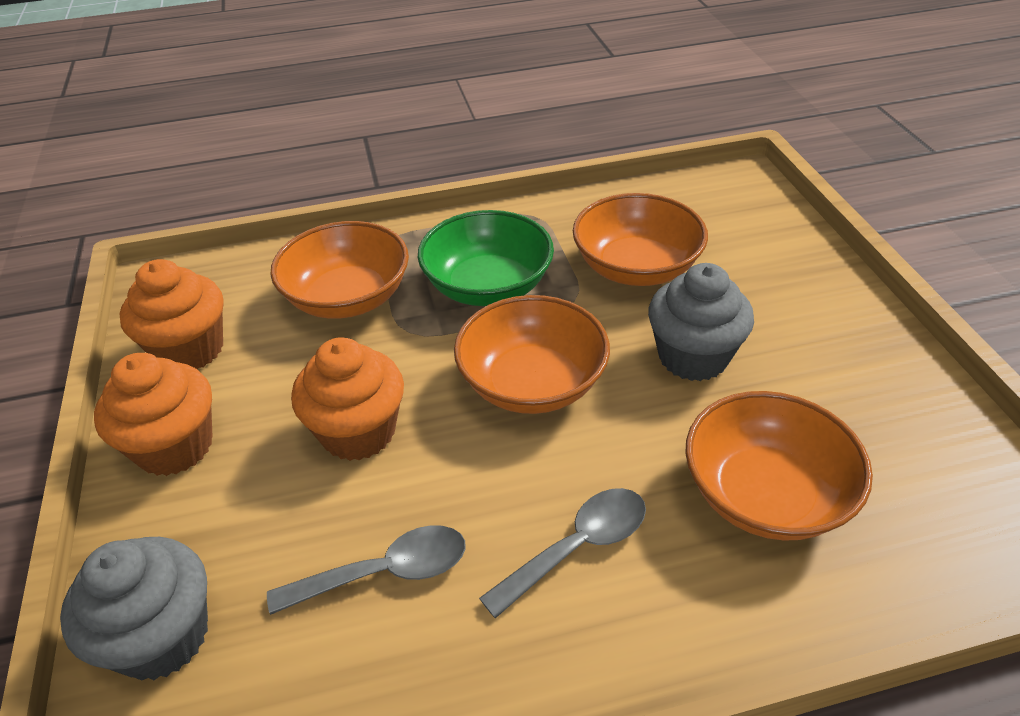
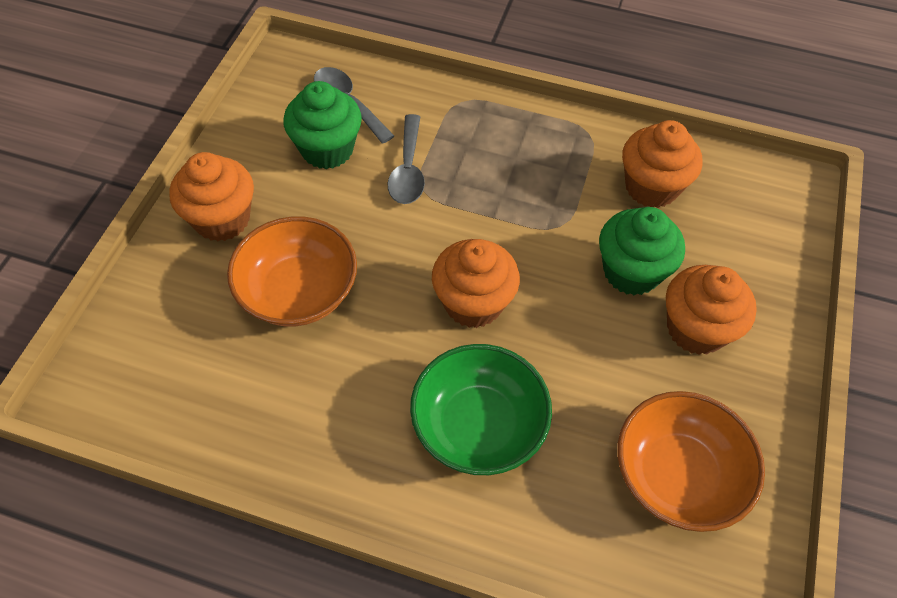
green cupcake: 0 -> 2
grey cupcake: 2 -> 0
orange bowl: 4 -> 2
orange cupcake: 3 -> 4

